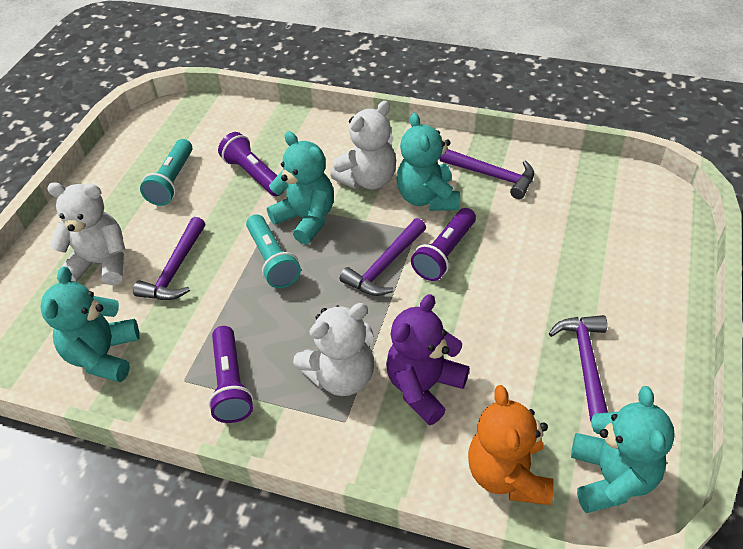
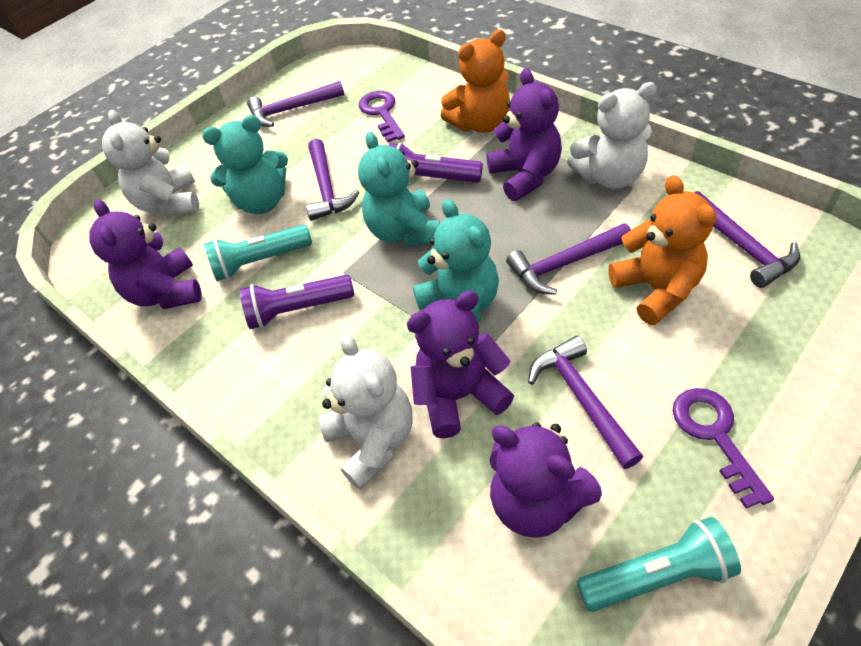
orange teddy bear: 1 -> 2
purple flashlight: 3 -> 2
purple hammer: 4 -> 5
purple key: 0 -> 2
purple teddy bear: 1 -> 4
turquoise teddy bear: 4 -> 3

